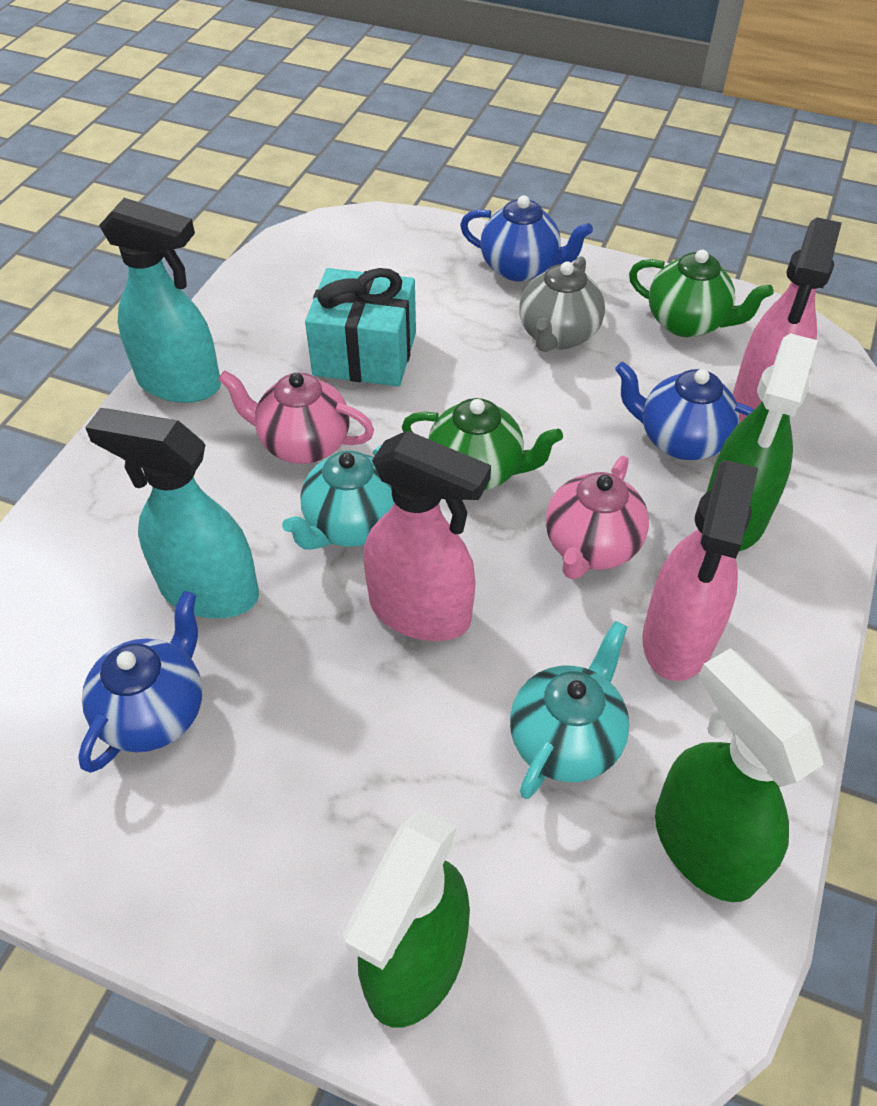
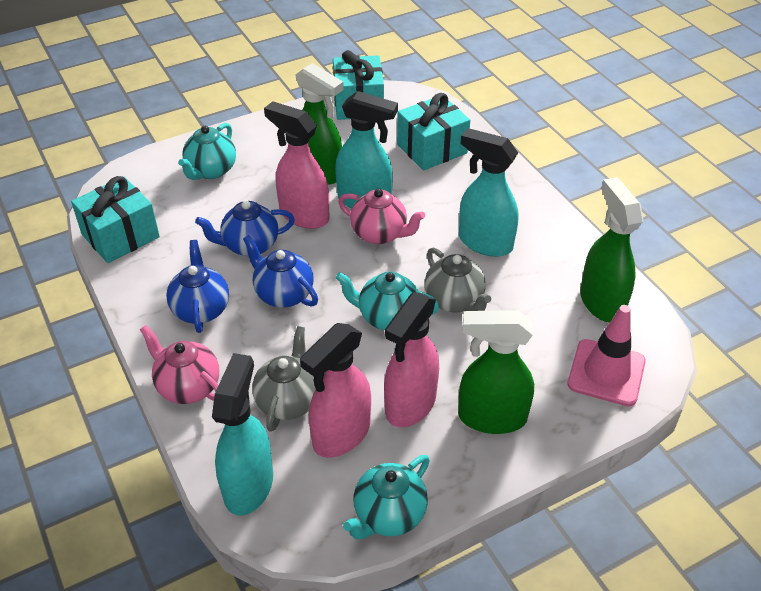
green teapot: 2 -> 0
grey teapot: 1 -> 2
pink traffic cone: 0 -> 1
turquoise gift: 1 -> 3
turquoise spray bottle: 2 -> 3
turquoise teapot: 2 -> 3

